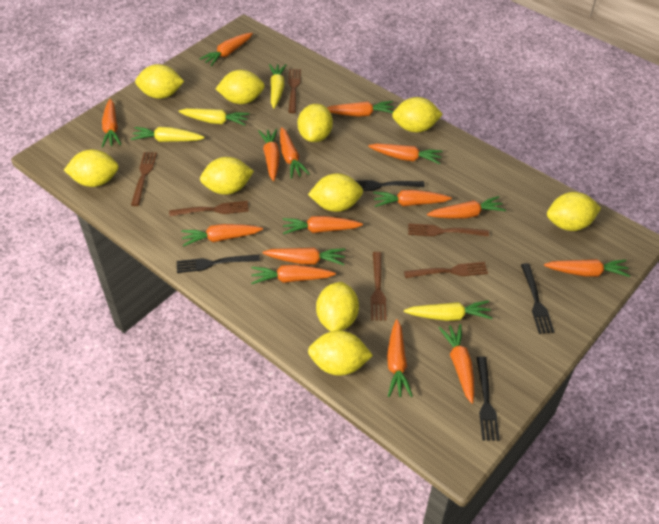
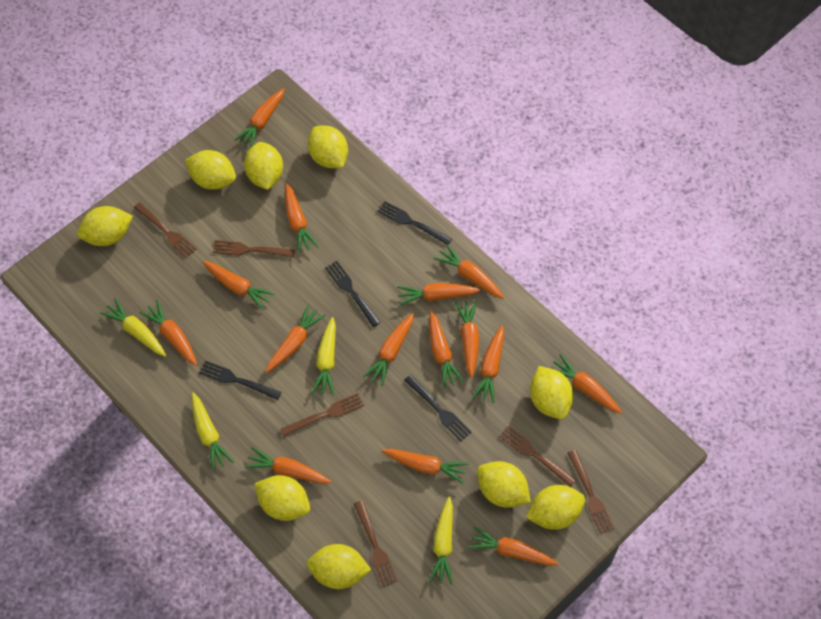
yellow lemon: 10 -> 9

